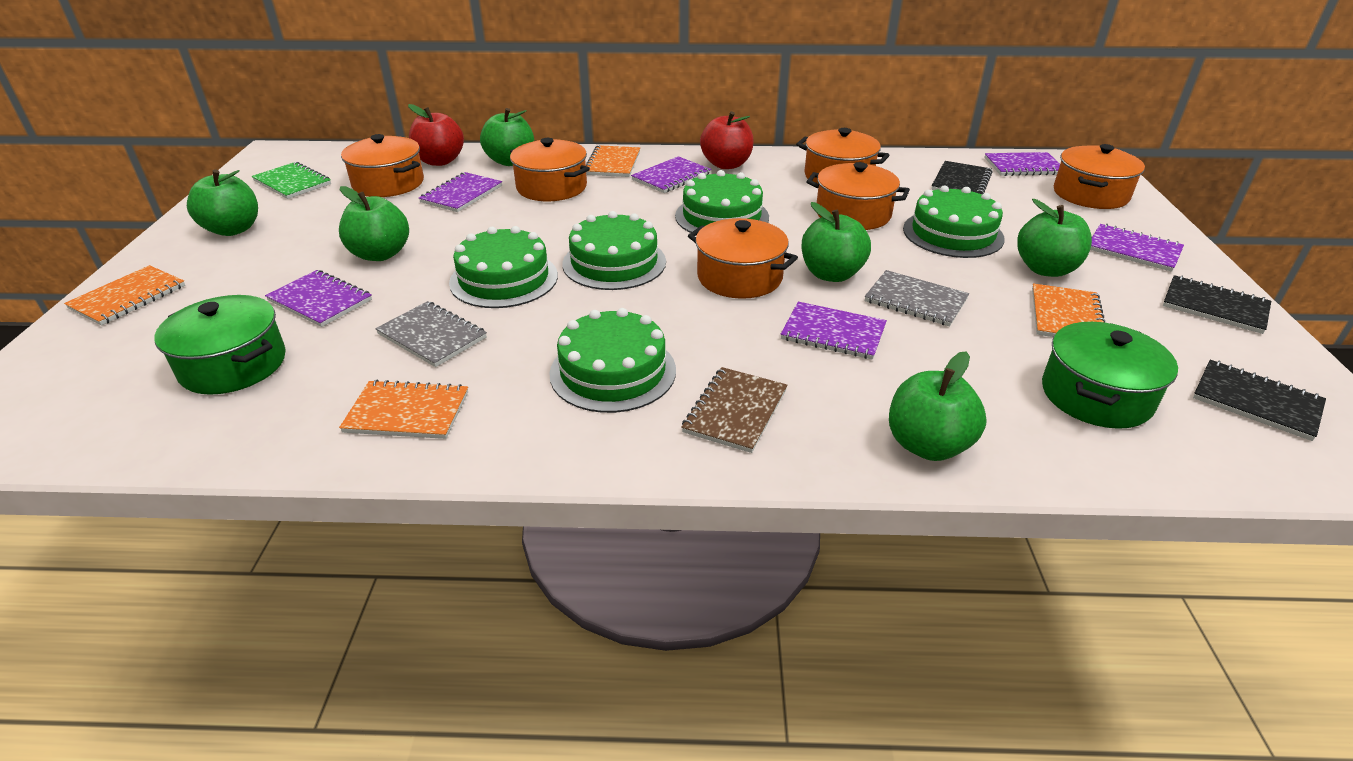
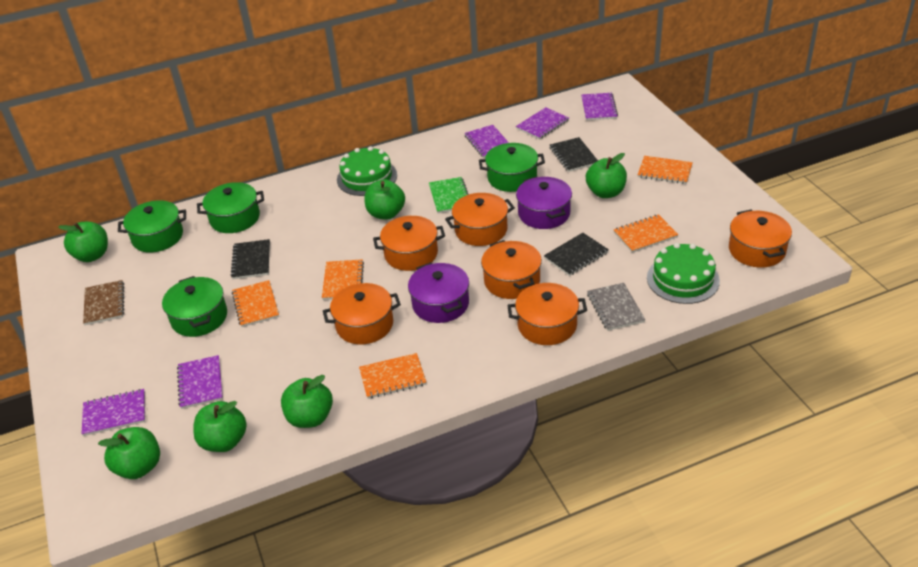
green cake: 5 -> 2
green pot: 2 -> 4
grey notebook: 2 -> 1
orange notebook: 4 -> 5
purple notebook: 6 -> 5
purple pot: 0 -> 2
red apple: 2 -> 0

